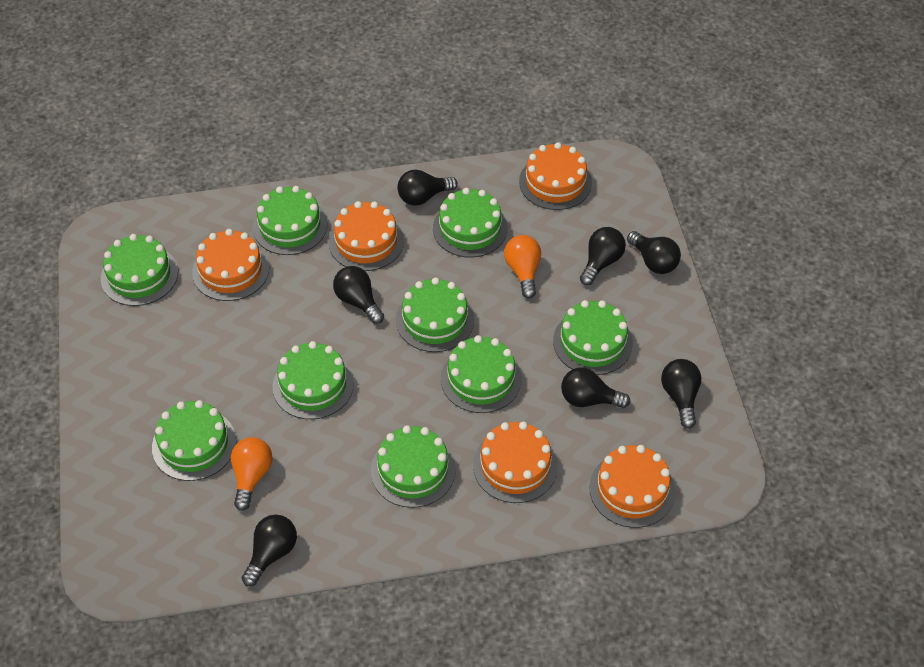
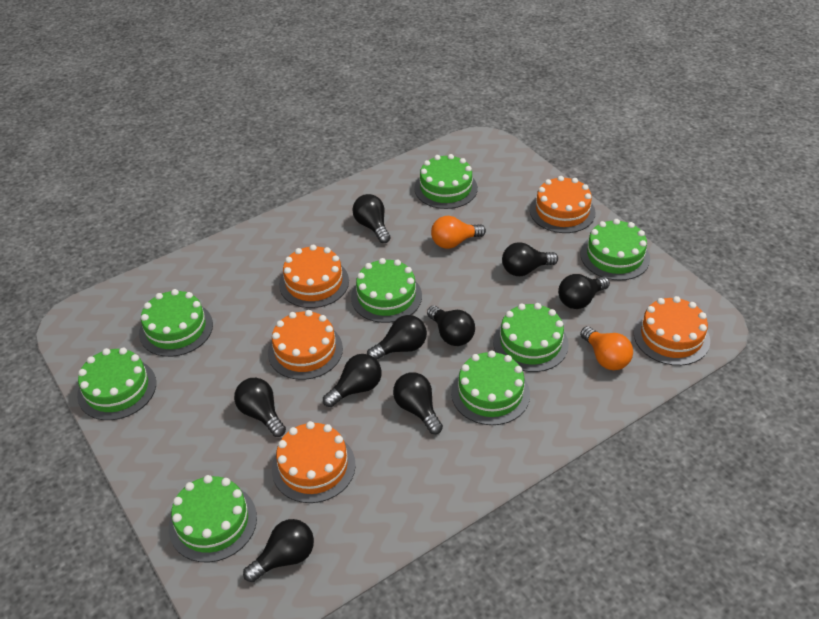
black light bulb: 7 -> 9
green cake: 9 -> 8

